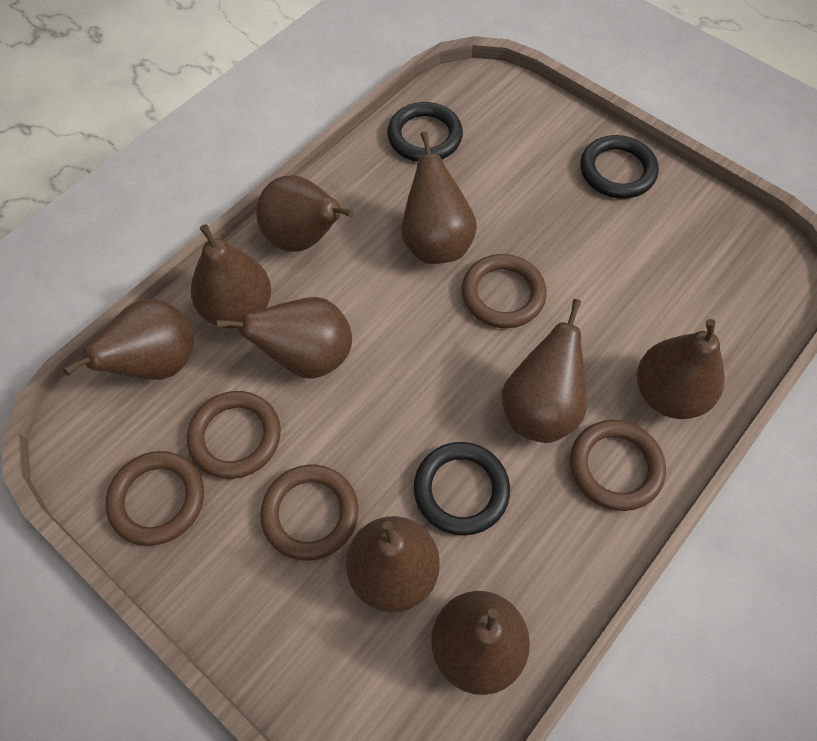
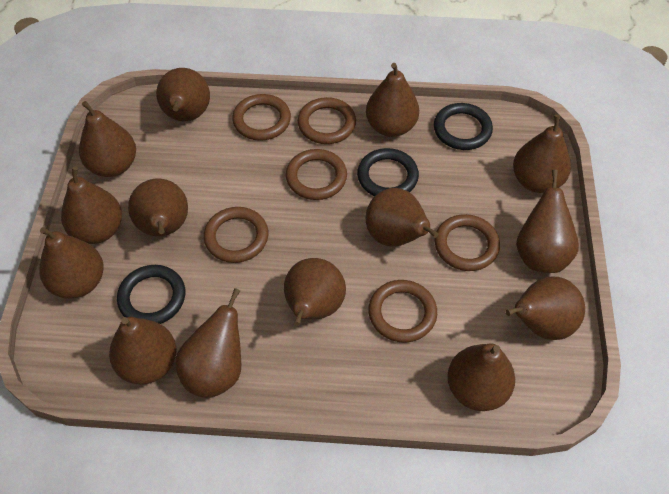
brown pear: 9 -> 14
brown ring: 5 -> 6

